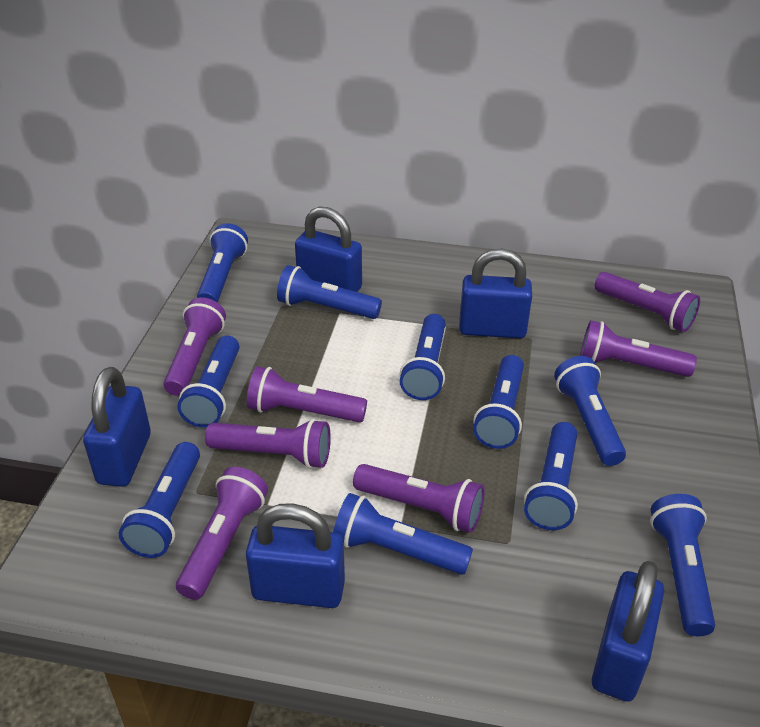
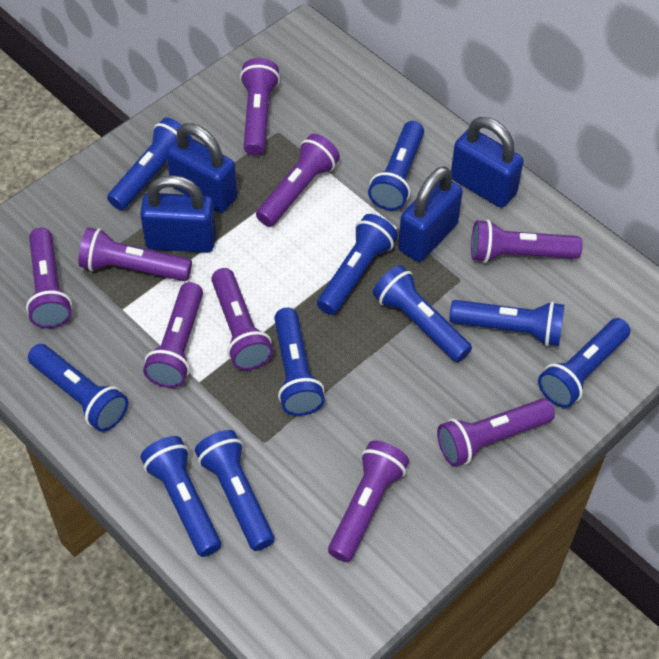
blue padlock: 5 -> 4
purple flashlight: 7 -> 9

